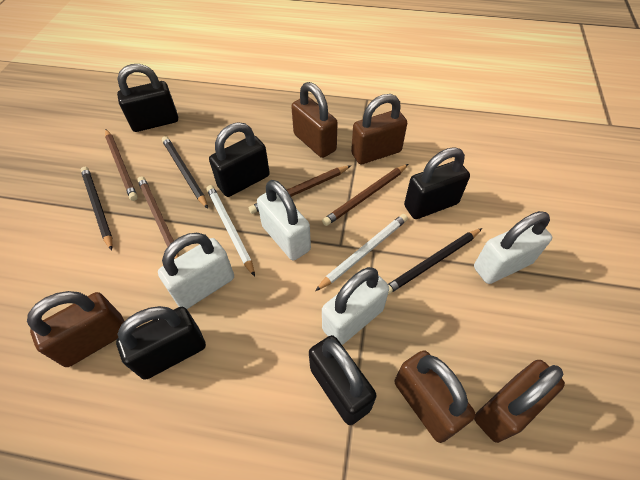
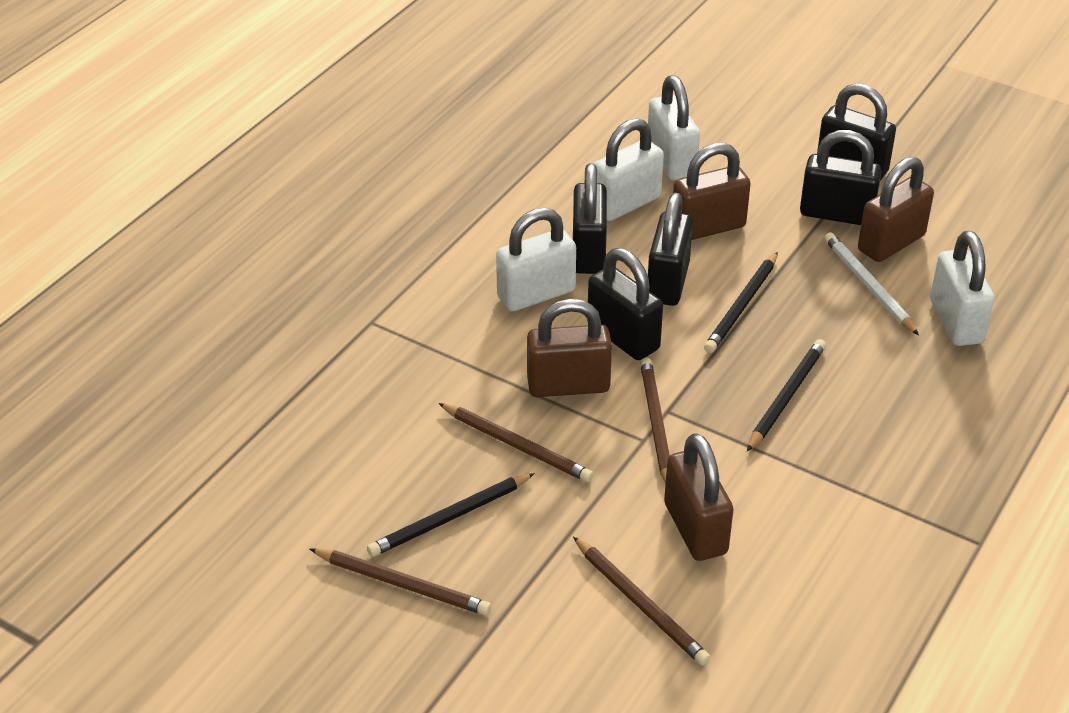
brown padlock: 5 -> 4
white pencil: 2 -> 1

